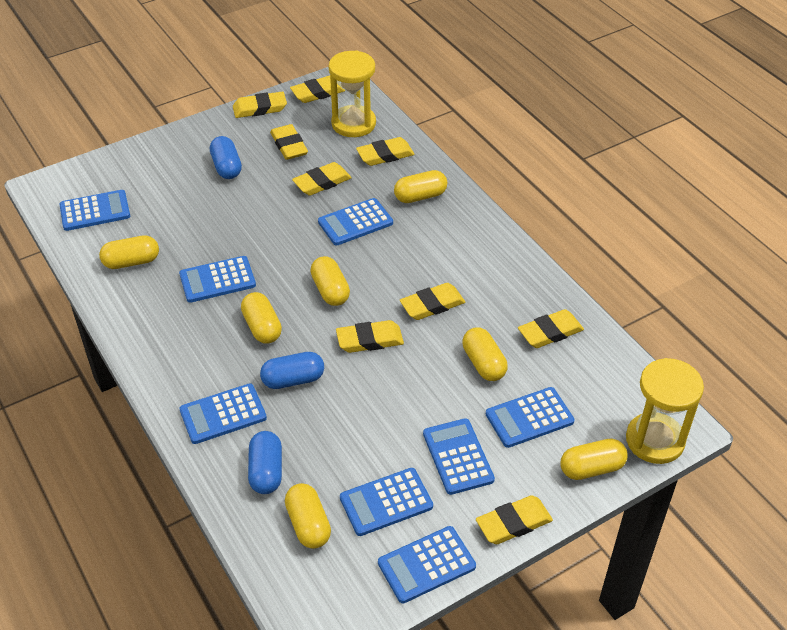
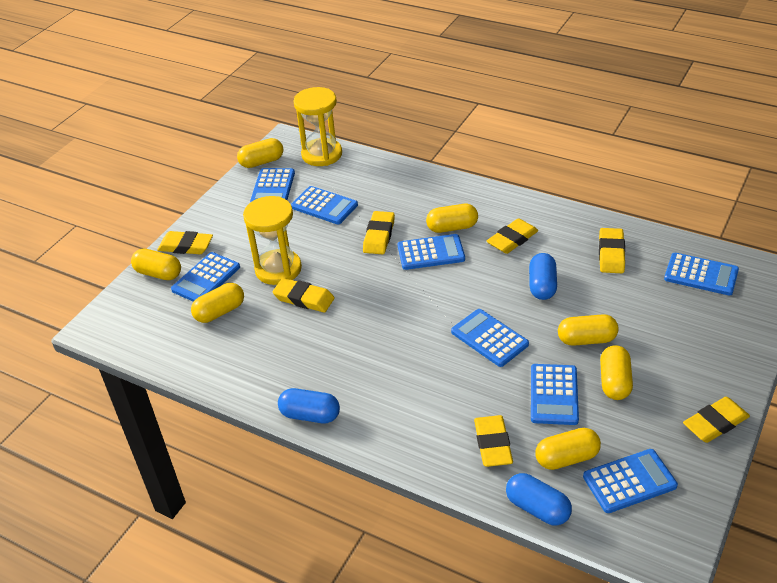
yellow eraser: 9 -> 7

